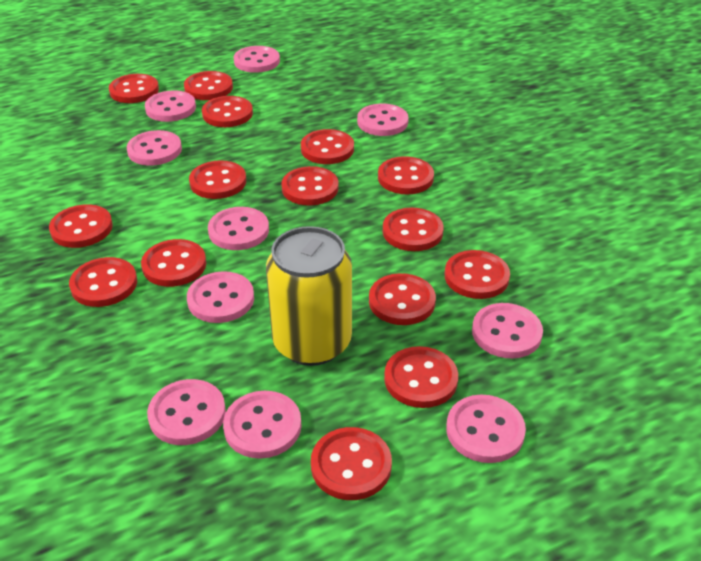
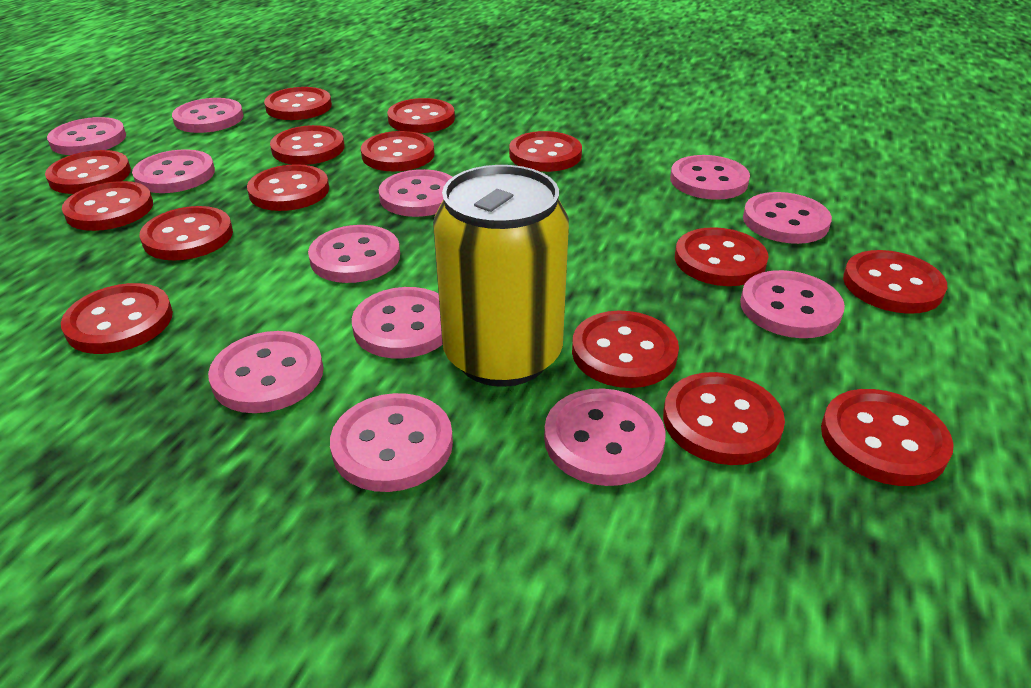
pink button: 10 -> 12

